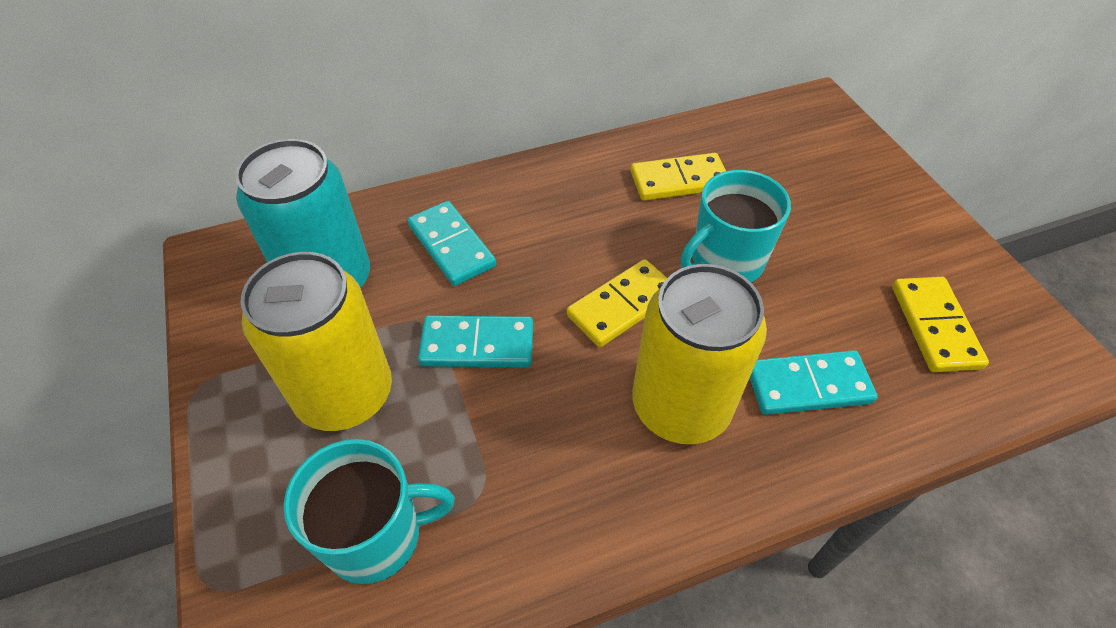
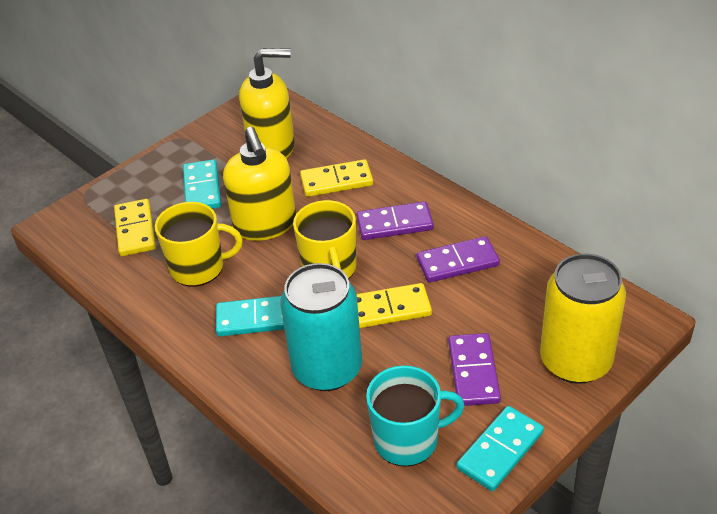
purple domino: 0 -> 3
turquoise mug: 2 -> 1
yellow can: 2 -> 1
yellow mug: 0 -> 2
yellow soap dispenser: 0 -> 2

